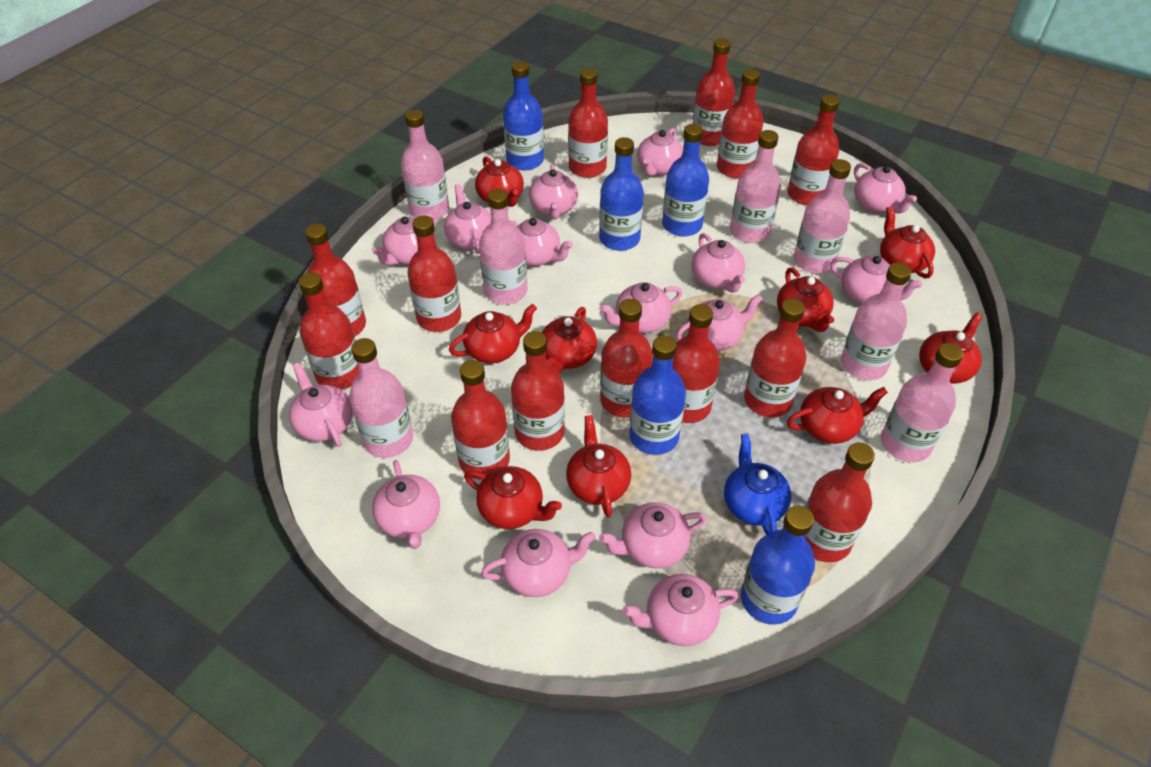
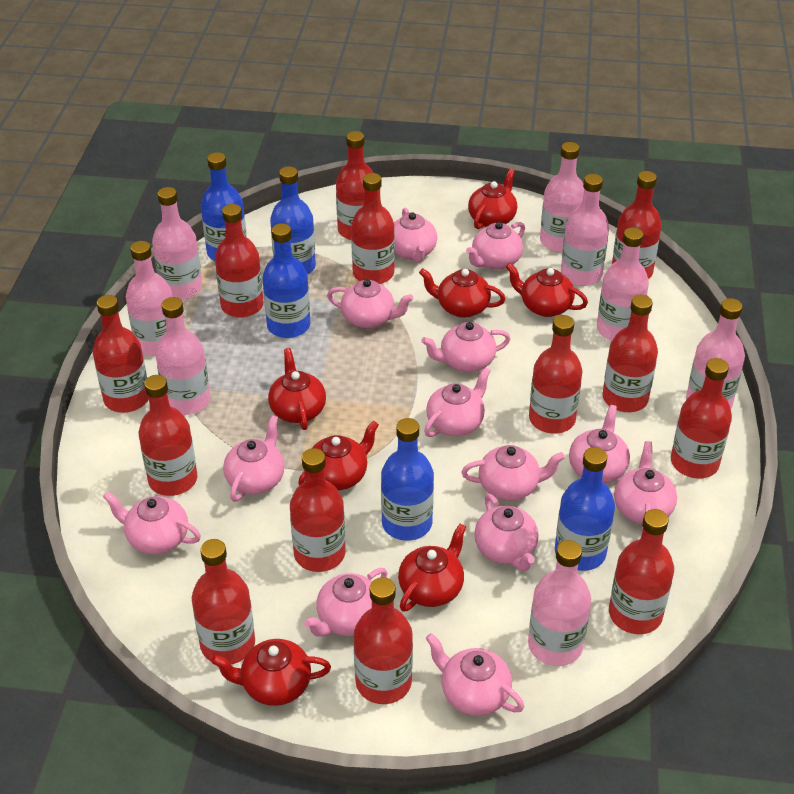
blue teapot: 1 -> 0
pink bottle: 7 -> 8
pink teapot: 15 -> 13
red teapot: 9 -> 7

